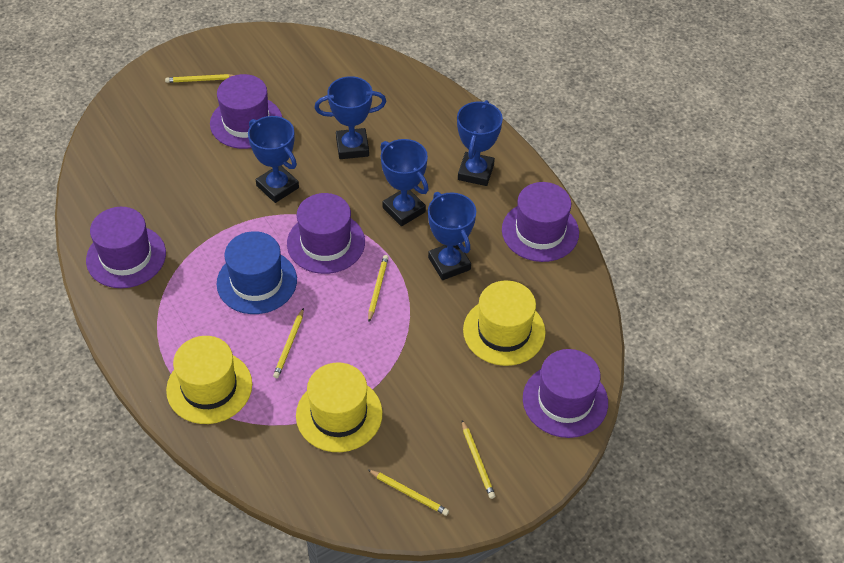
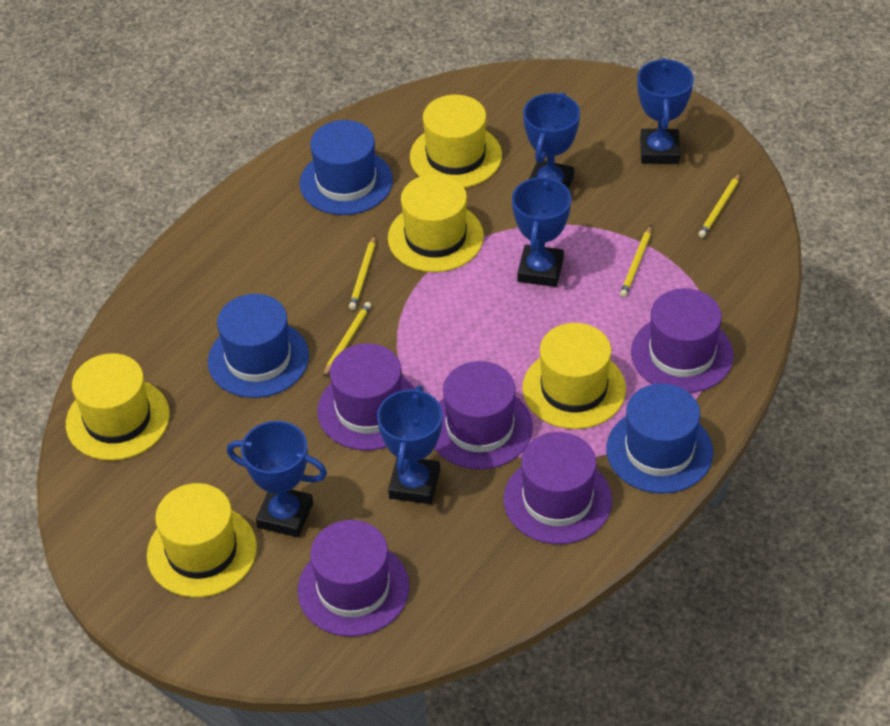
blue hat: 1 -> 3
yellow hat: 3 -> 5
yellow pencil: 5 -> 4

